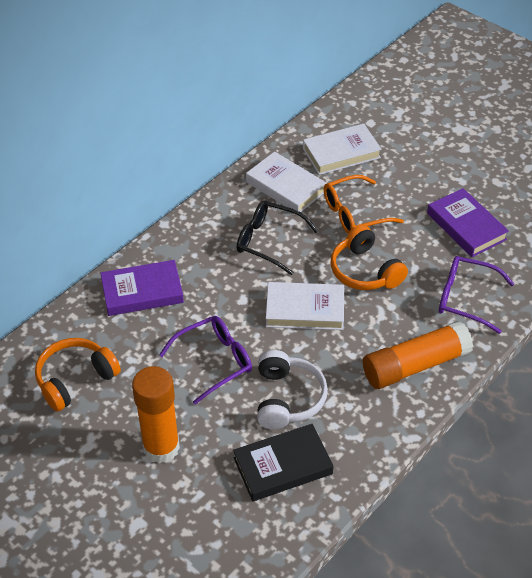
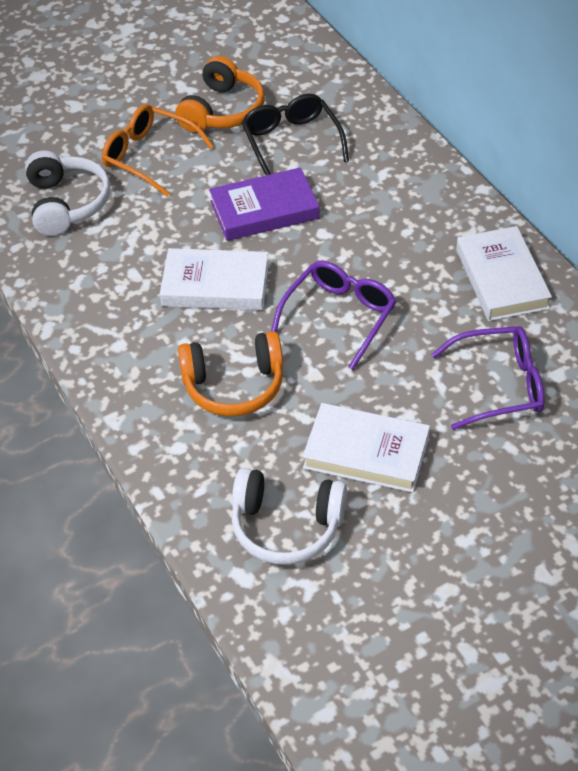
black book: 1 -> 0
orange glue stick: 2 -> 0
purple book: 2 -> 1
white headphones: 1 -> 2

